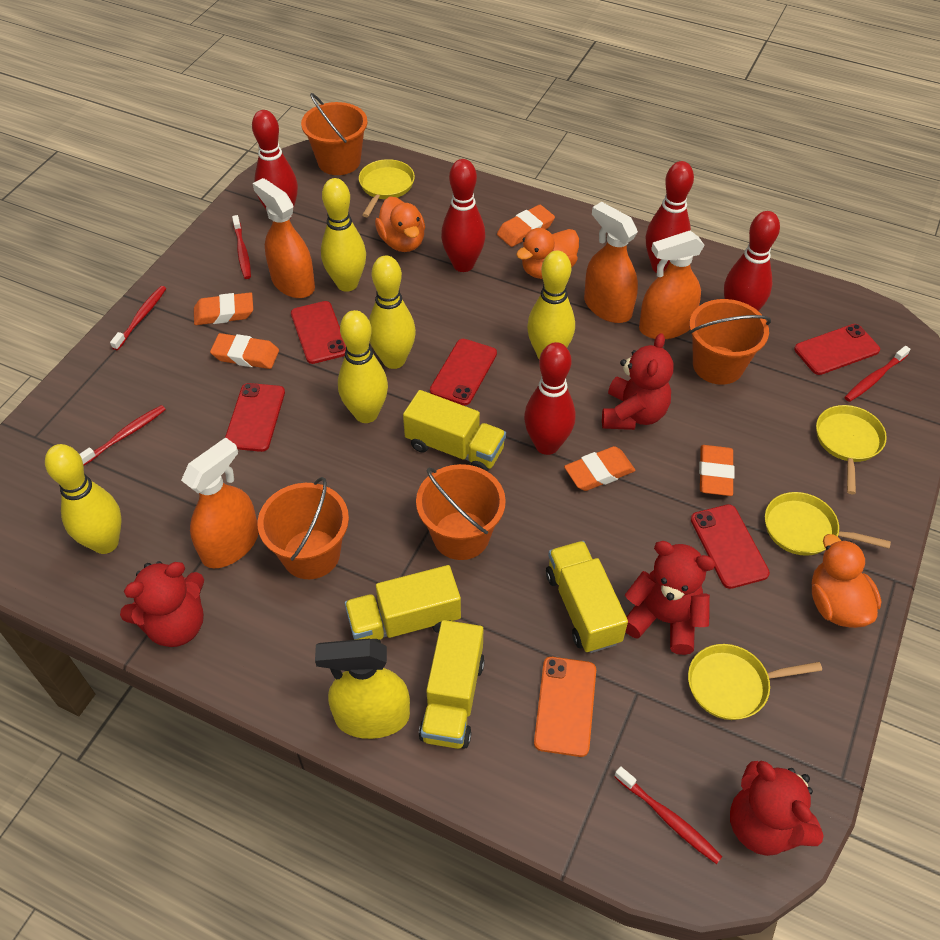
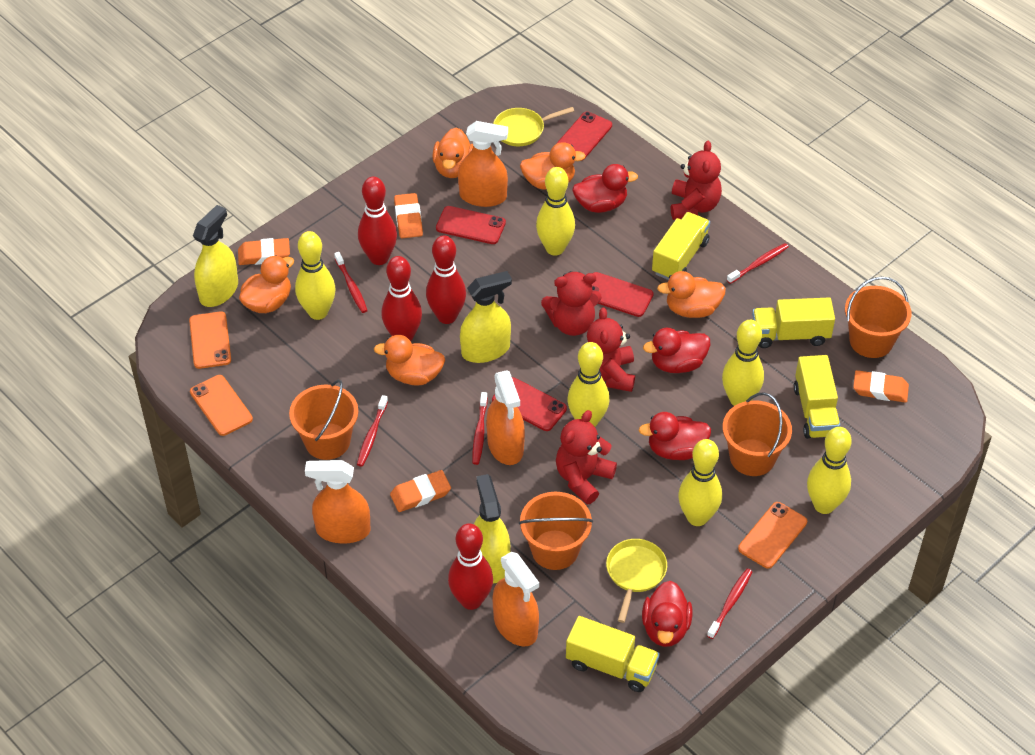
orange duck: 3 -> 5
orange eraser: 5 -> 4
orange phone: 1 -> 3
red bowling pin: 5 -> 4
red duck: 0 -> 4
red phone: 5 -> 4
yellow bowling pin: 5 -> 6
yellow pan: 4 -> 2
yellow spray bottle: 1 -> 3

